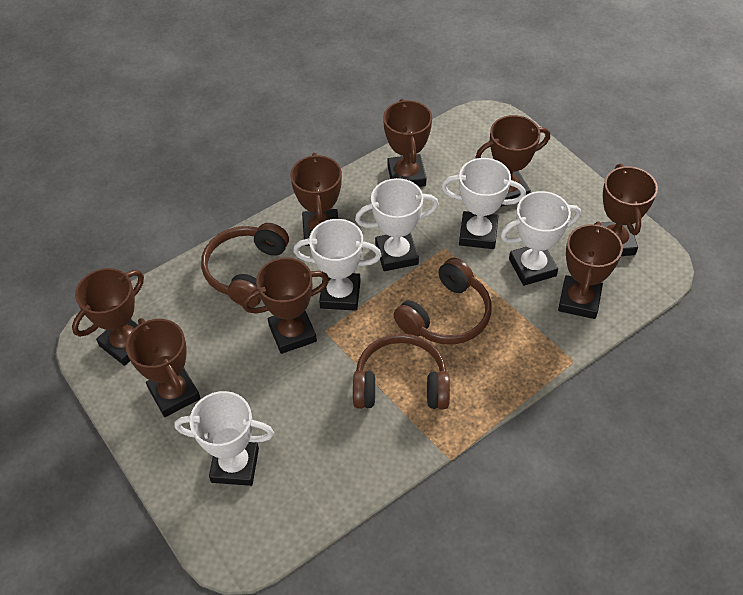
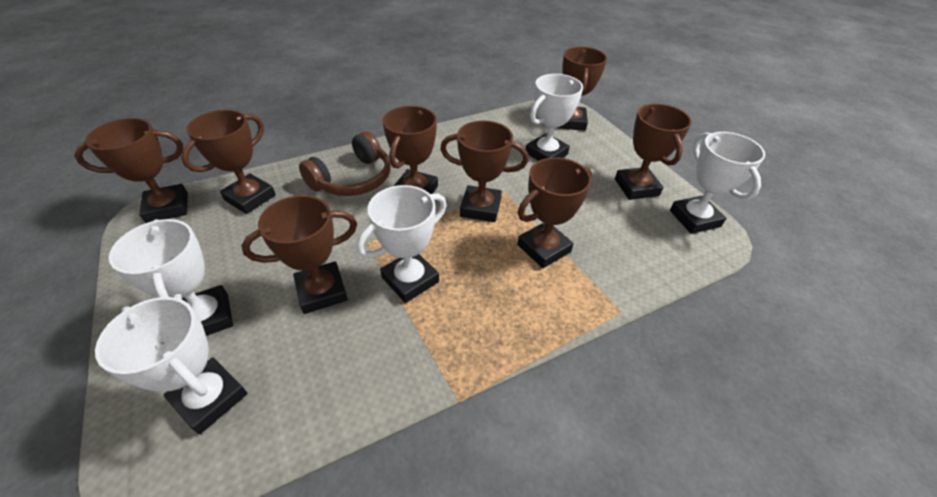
brown headphones: 3 -> 1

